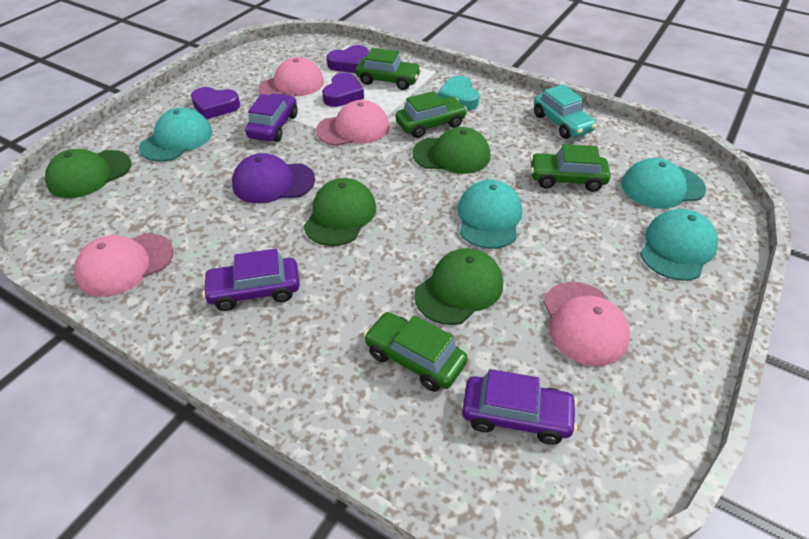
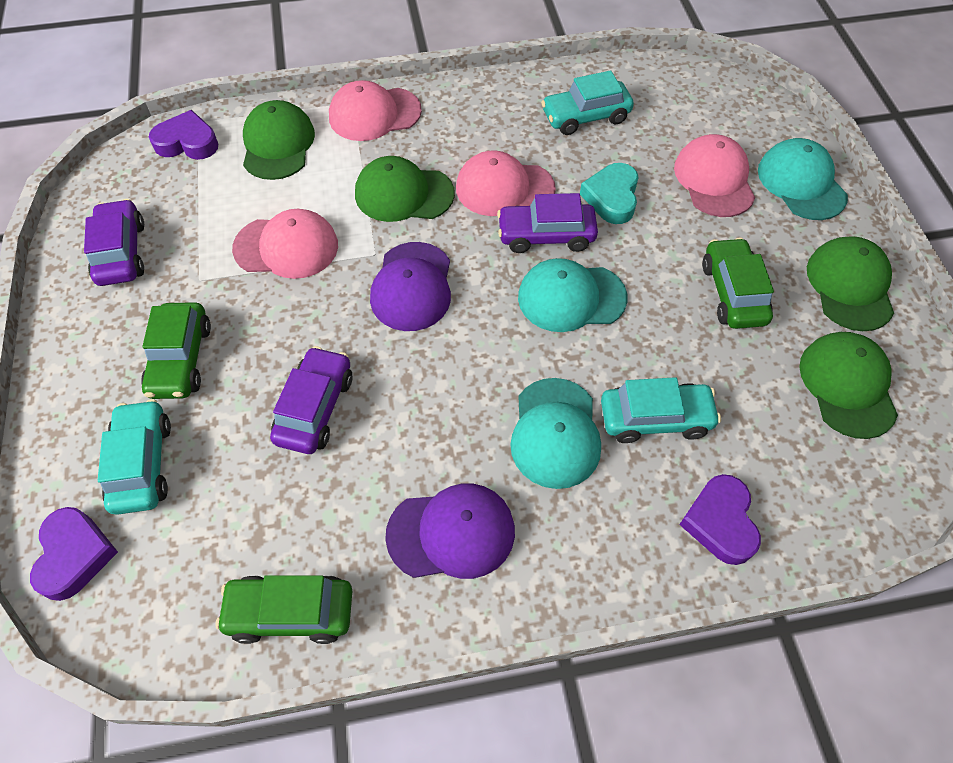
green car: 4 -> 3
purple cap: 1 -> 2
turquoise cap: 4 -> 3
turquoise car: 1 -> 3

